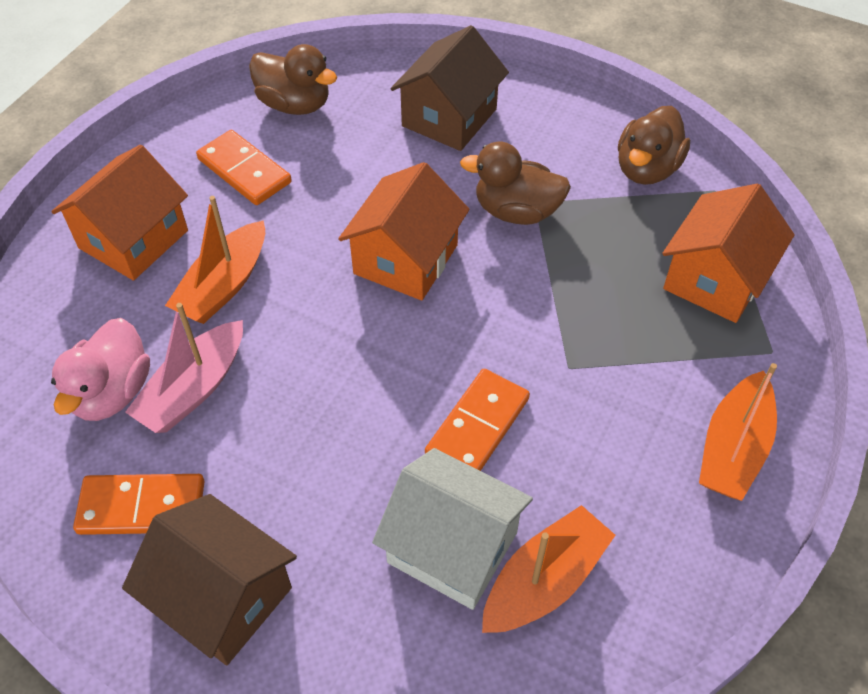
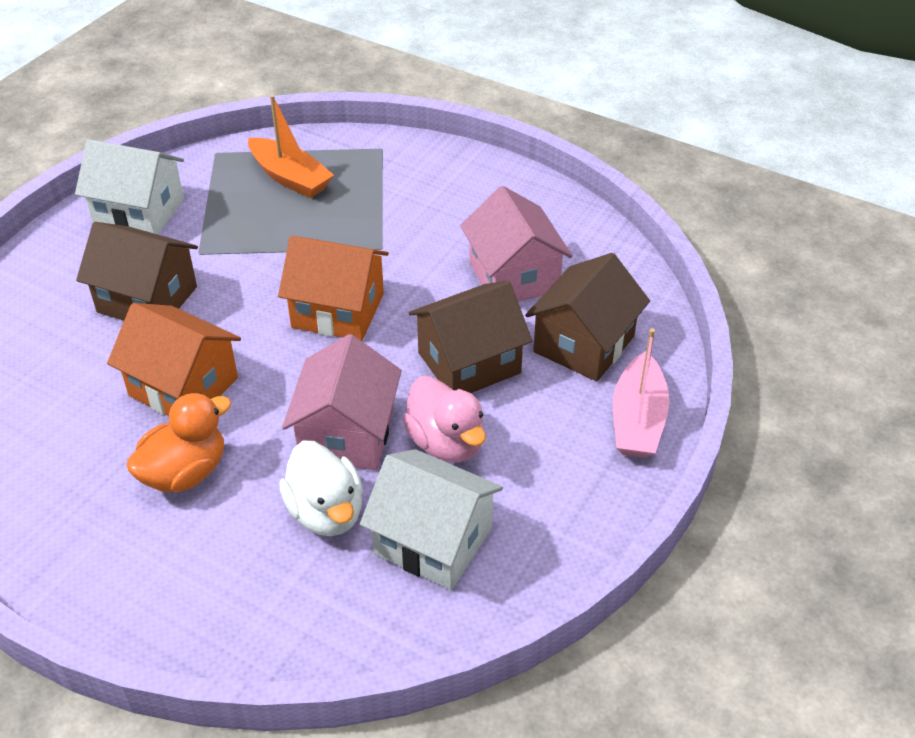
brown duck: 3 -> 0
brown house: 2 -> 3
orange boat: 3 -> 1
orange domino: 3 -> 0
orange duck: 0 -> 1
orange house: 3 -> 2
pink house: 0 -> 2
white duck: 0 -> 1
white house: 1 -> 2

